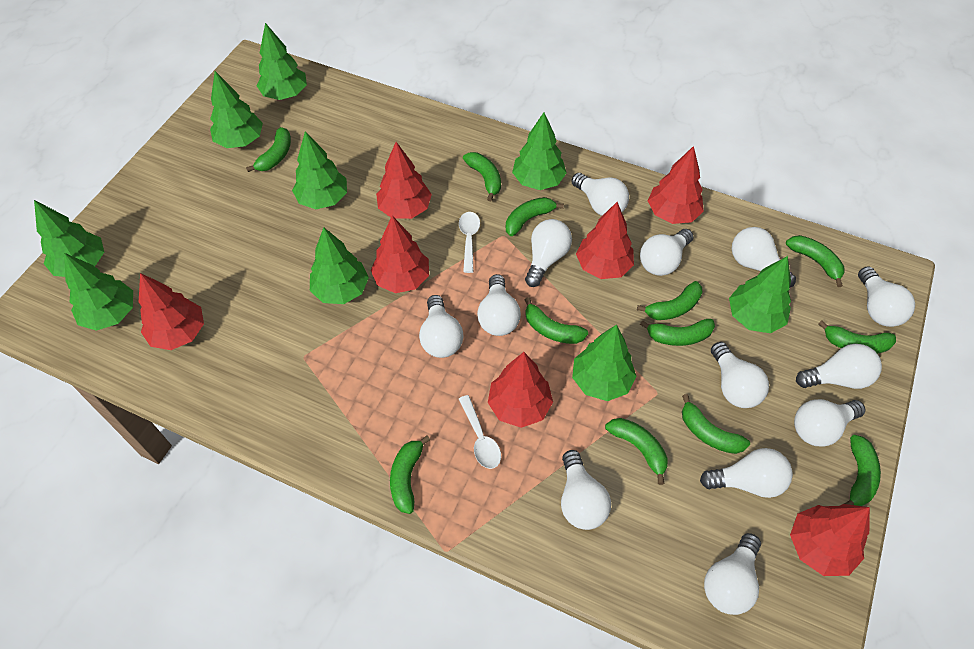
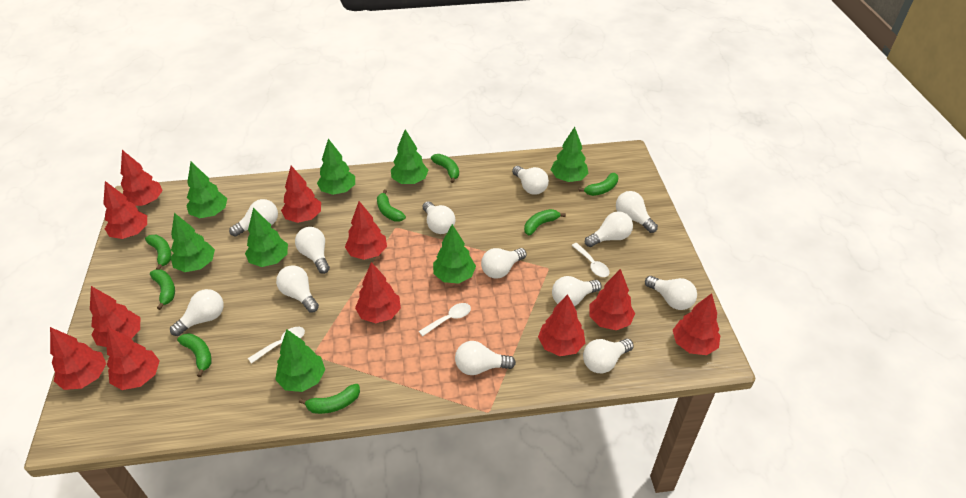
green banana: 12 -> 8
green tree: 9 -> 8
red tree: 7 -> 11
white spoon: 2 -> 3

